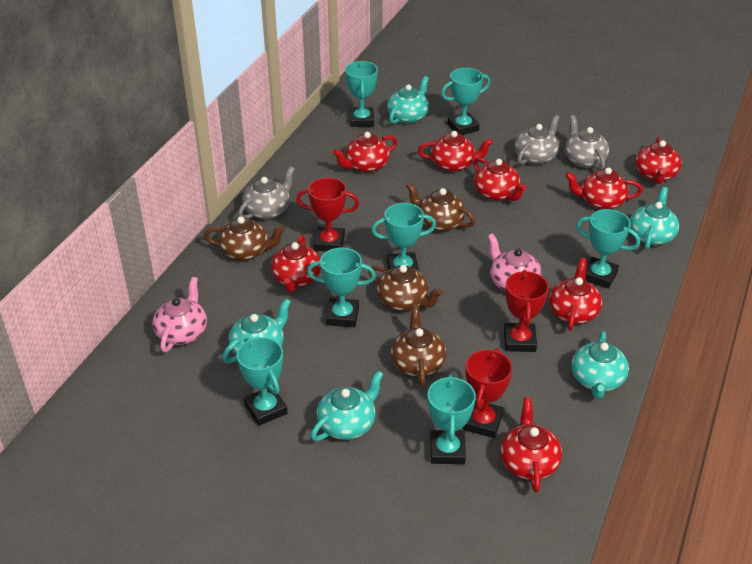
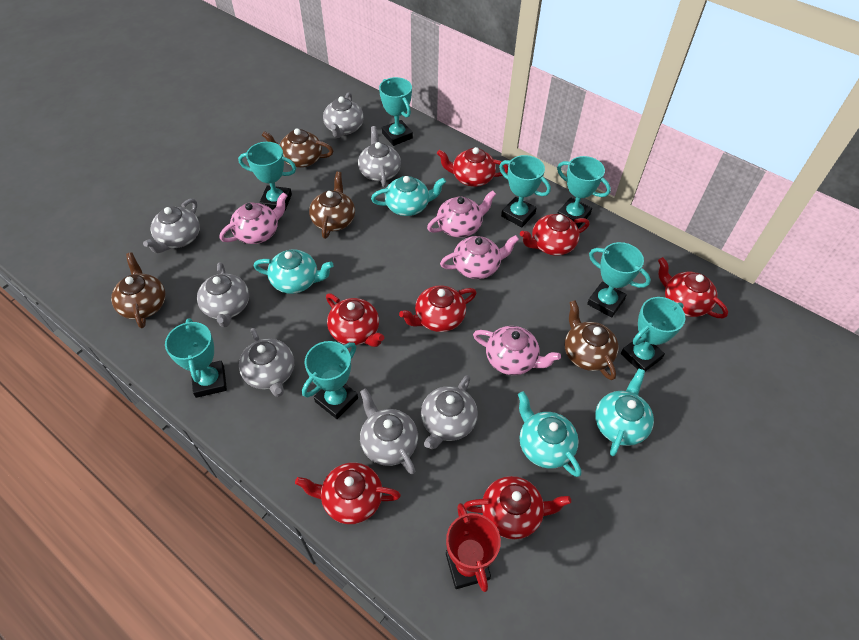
grey teapot: 3 -> 7
pink teapot: 2 -> 4
red teapot: 8 -> 7
red trophy: 3 -> 1
turquoise teapot: 5 -> 4
turquoise trophy: 7 -> 8

